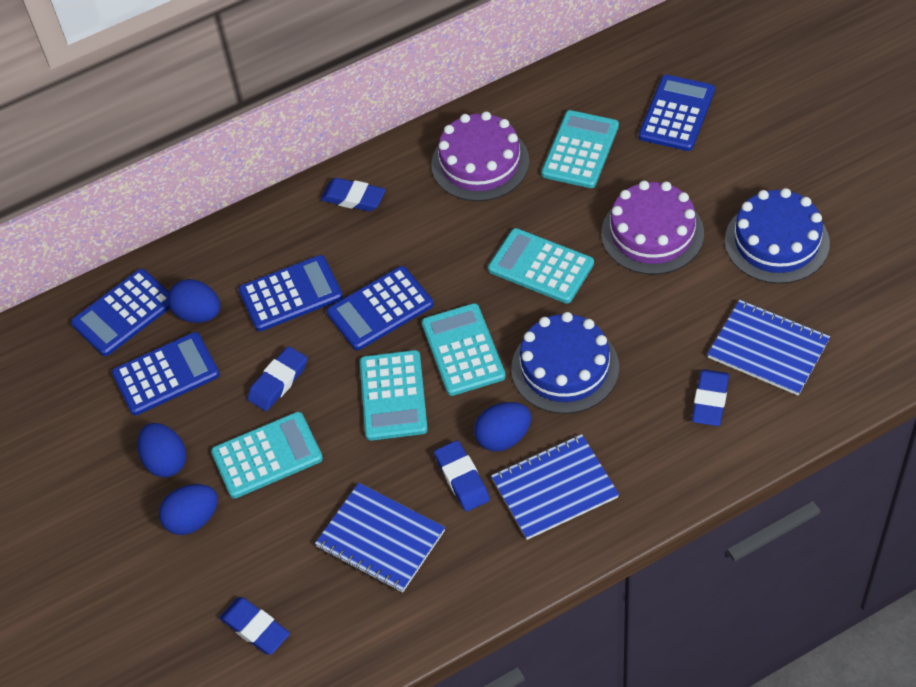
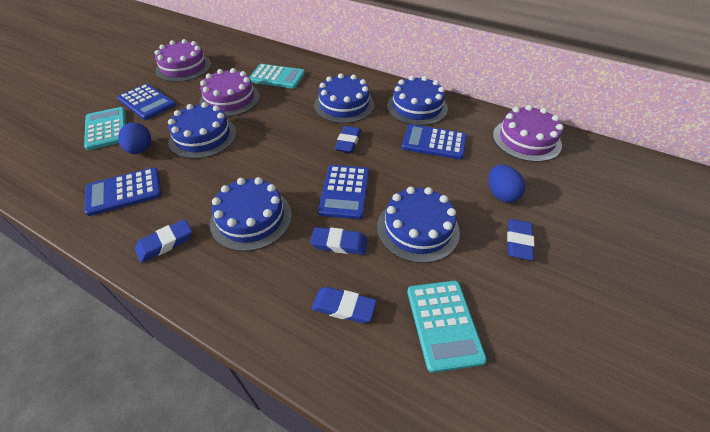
blue cake: 2 -> 5
blue calculator: 5 -> 4
blue egg: 4 -> 2
blue notebook: 3 -> 0
purple cake: 2 -> 3
turquoise calculator: 5 -> 3

